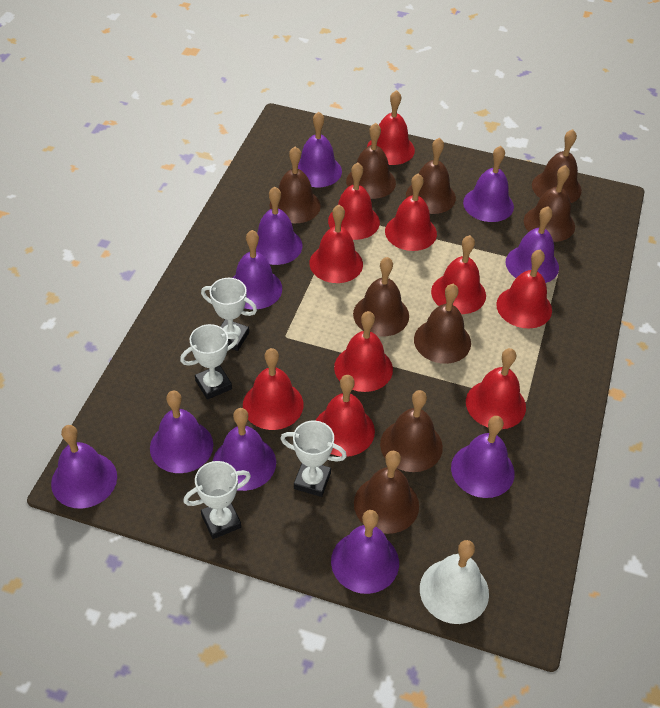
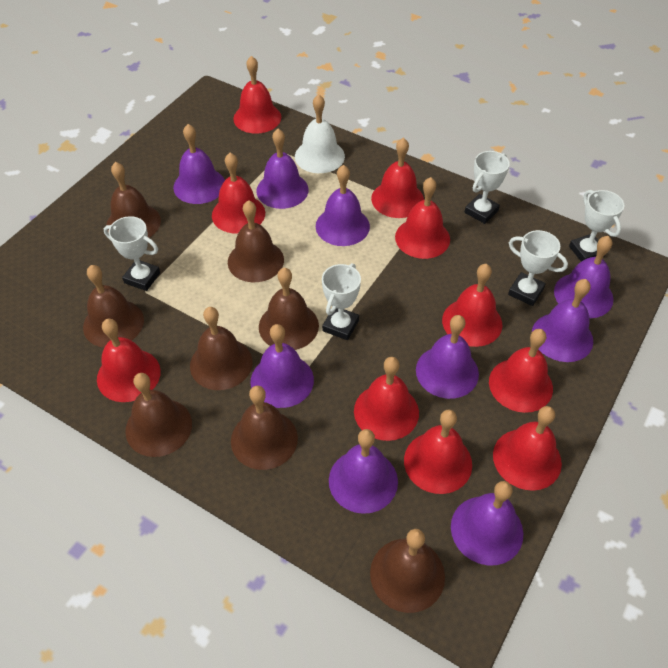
brown bell: 9 -> 8
purple bell: 10 -> 9
white trophy: 4 -> 5

